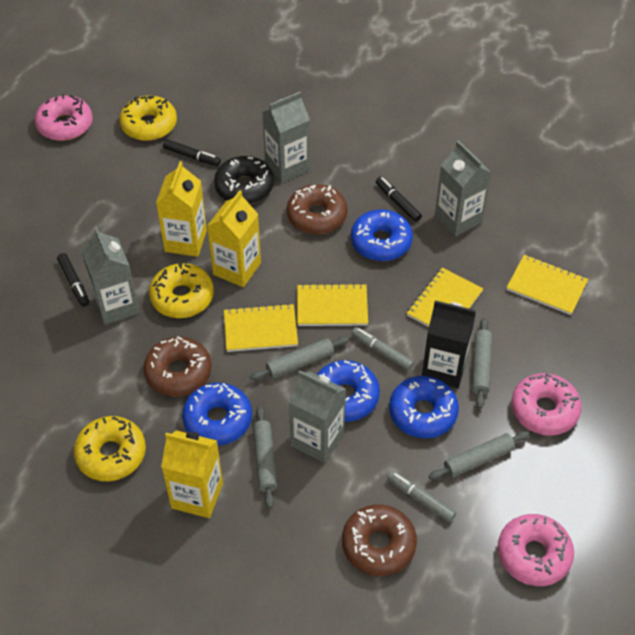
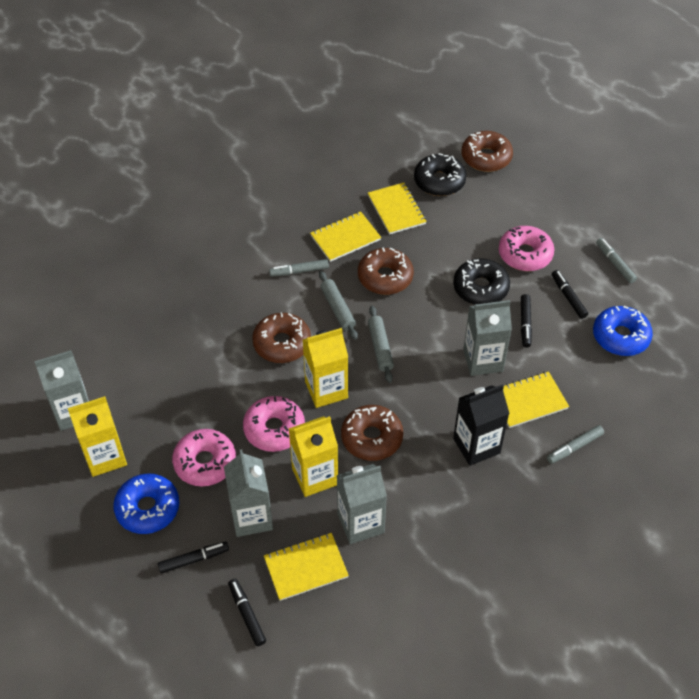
black donut: 1 -> 2
black marker: 3 -> 4
blue donut: 4 -> 2
brown donut: 3 -> 4
grey marker: 2 -> 3
grey rolling pin: 4 -> 2
yellow donut: 3 -> 0

